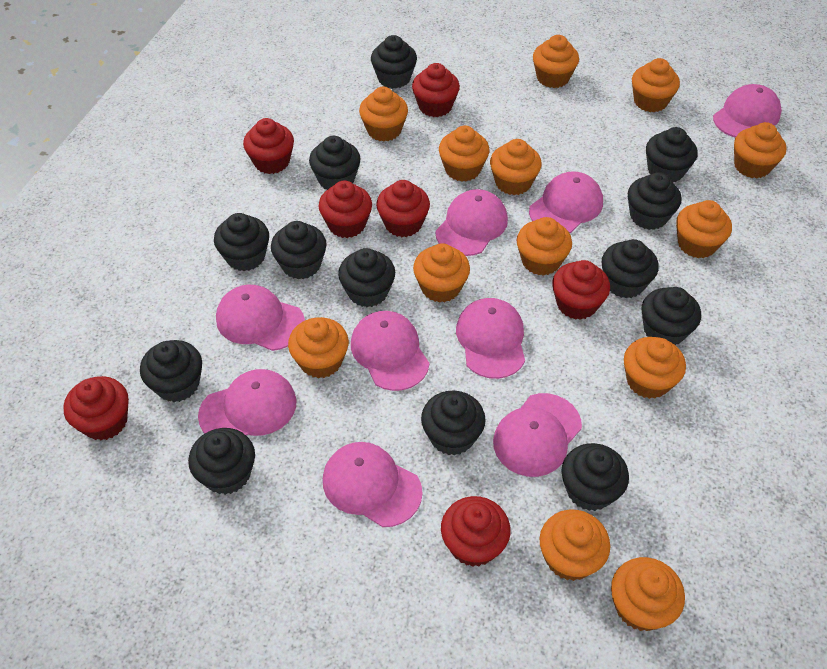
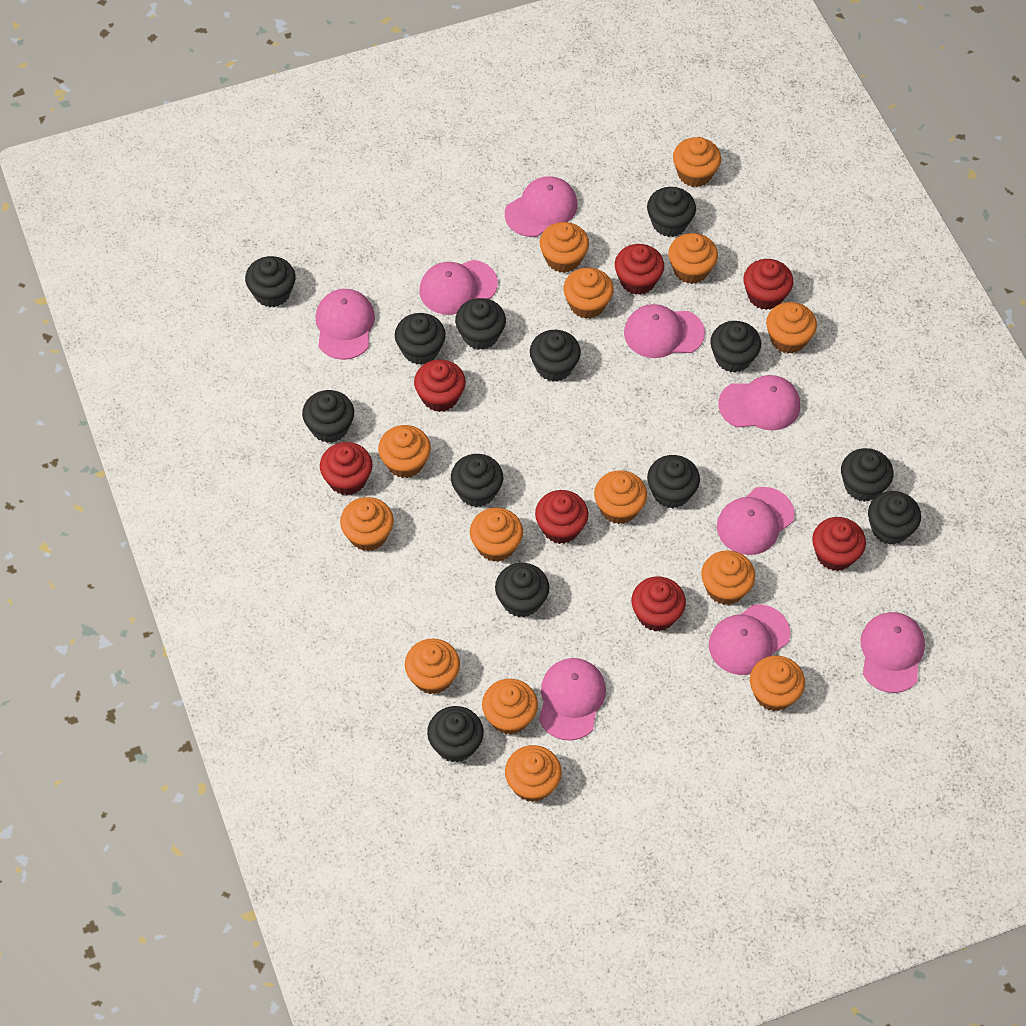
orange cupcake: 13 -> 14

